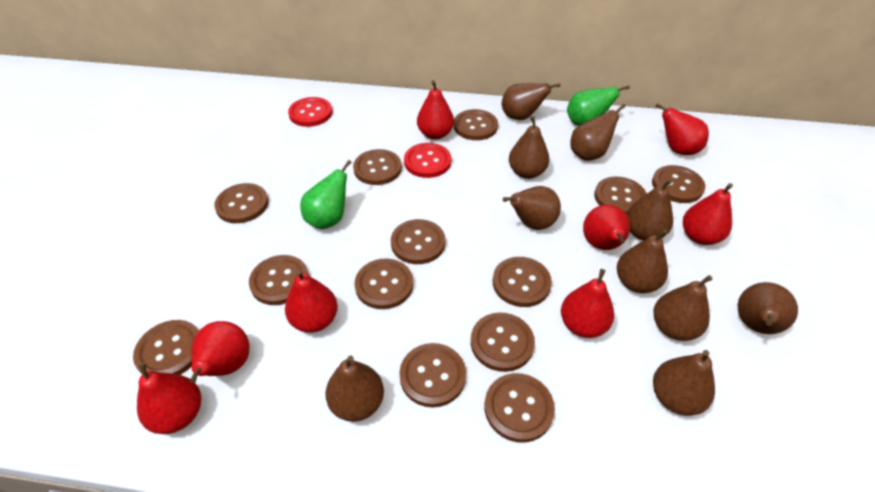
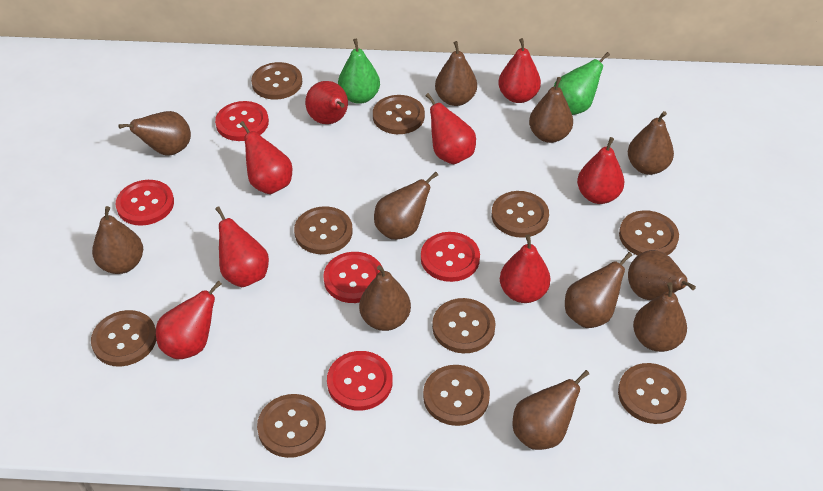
brown button: 13 -> 10
brown pear: 10 -> 11
red button: 2 -> 5

